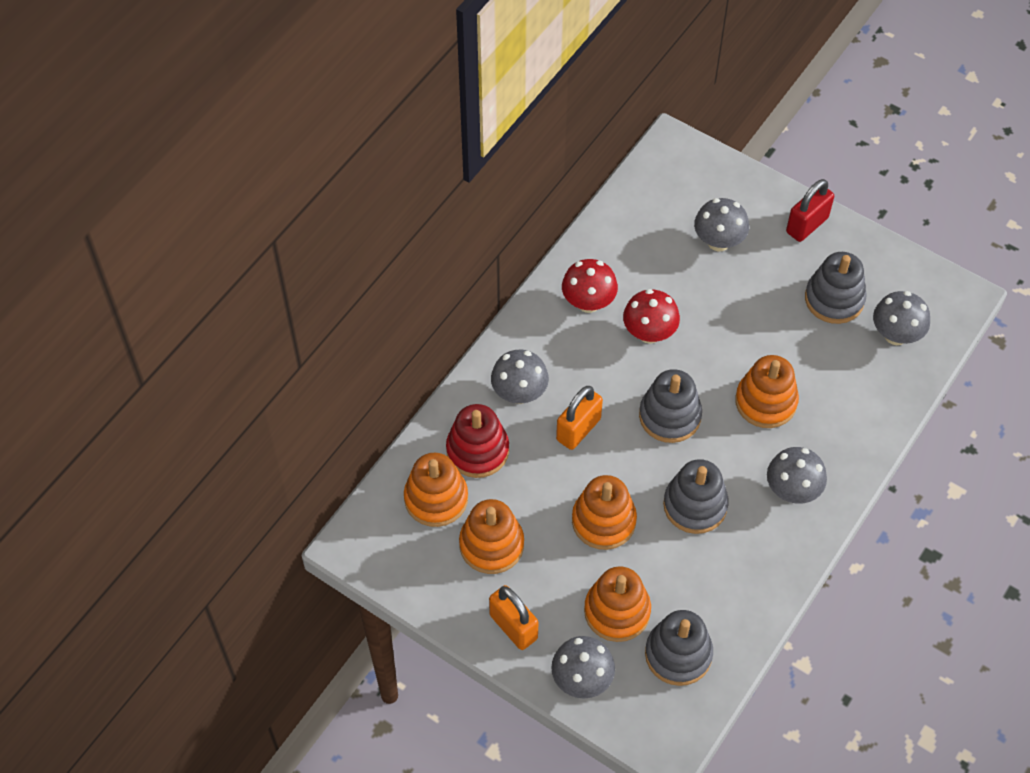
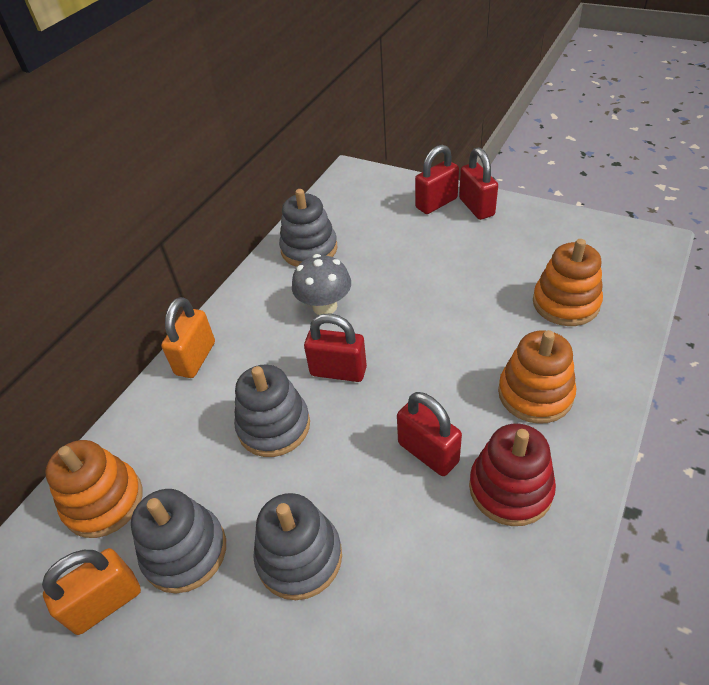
grey mushroom: 5 -> 1
orange stacking toy: 5 -> 3
red mushroom: 2 -> 0
red padlock: 1 -> 4

